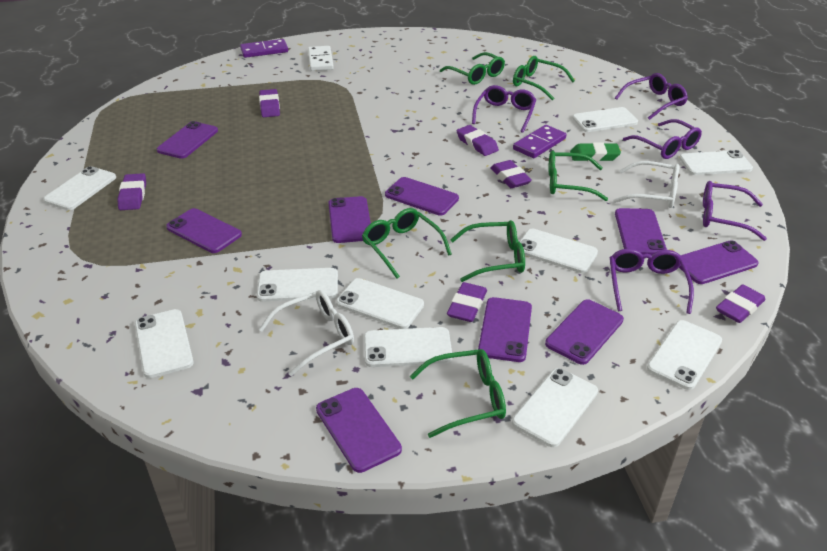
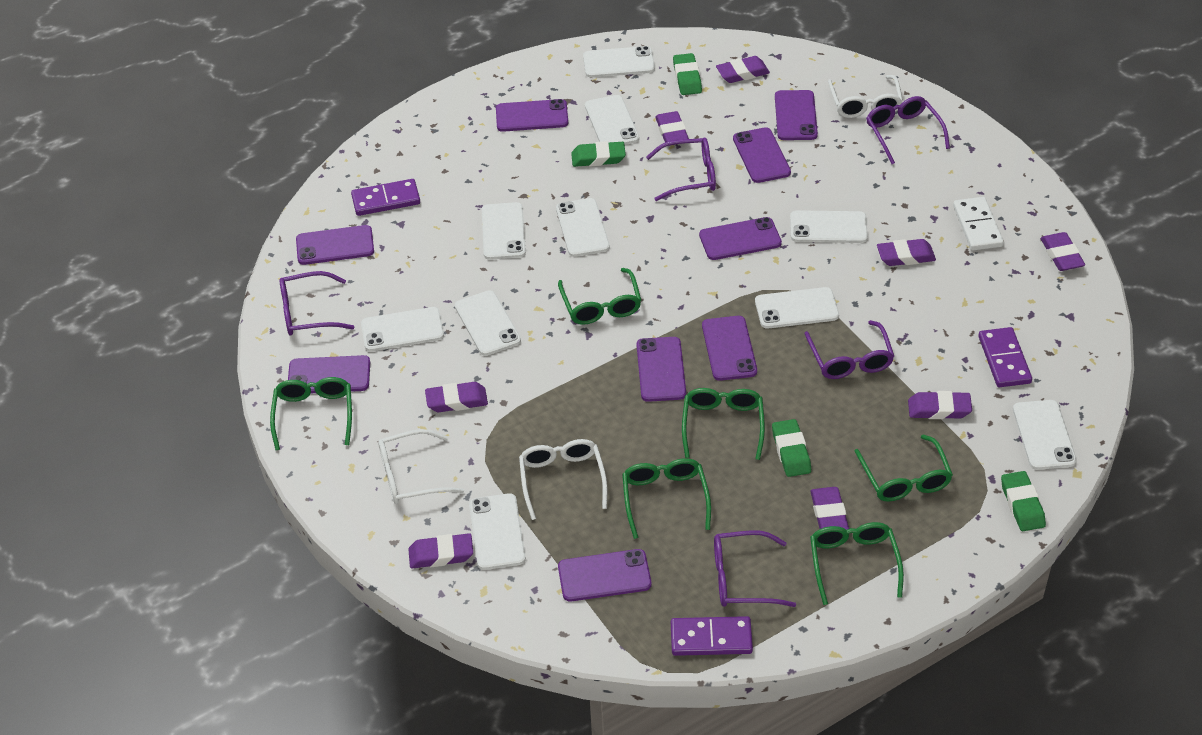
green eraser: 1 -> 4
purple domino: 2 -> 3
purple eraser: 6 -> 8
white glasses: 2 -> 3

